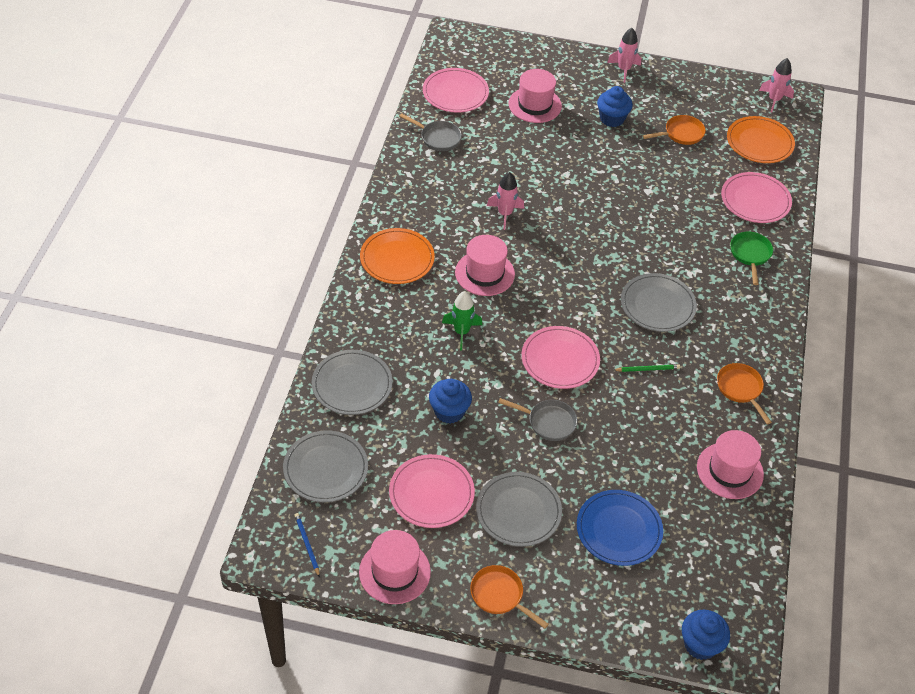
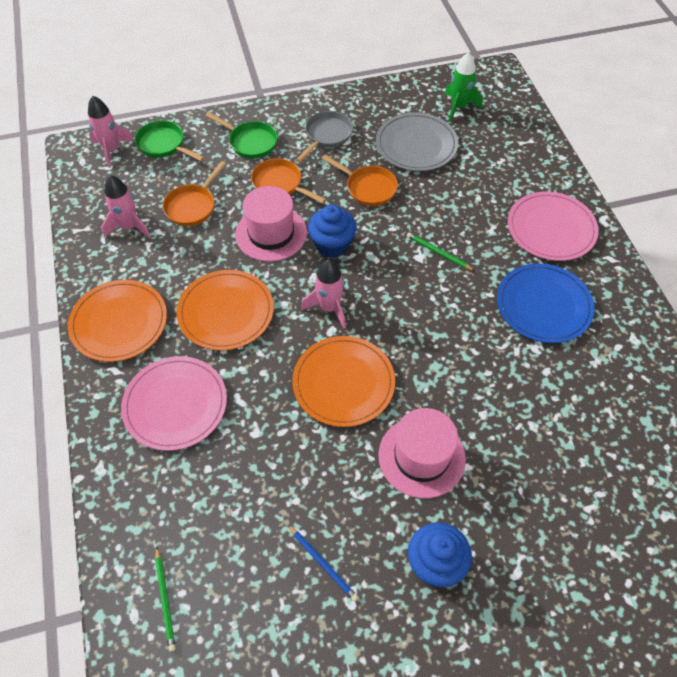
blue cupcake: 3 -> 2
green pan: 1 -> 2
green pencil: 1 -> 2
grey pan: 2 -> 1
grey plate: 4 -> 1
orange plate: 2 -> 3
pink hat: 4 -> 2
pink plate: 4 -> 2

